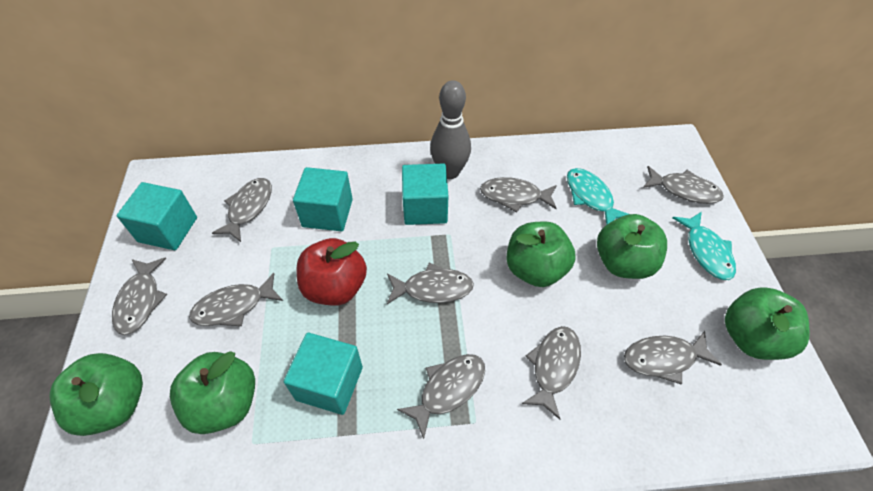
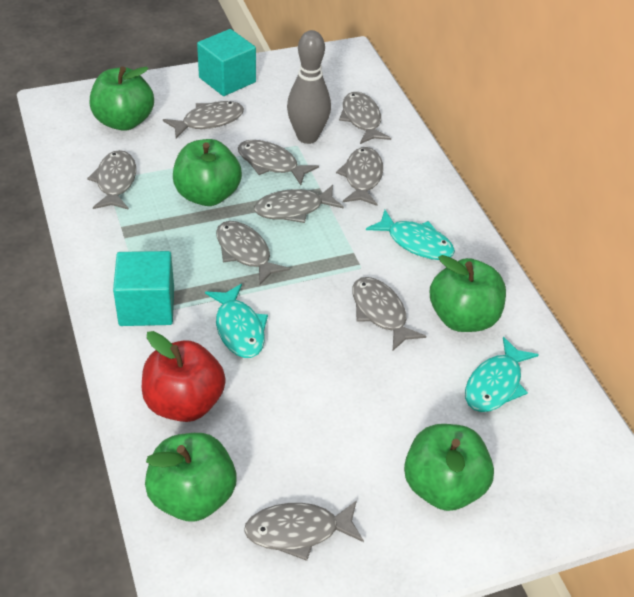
turquoise cube: 4 -> 2
turquoise fish: 2 -> 3

